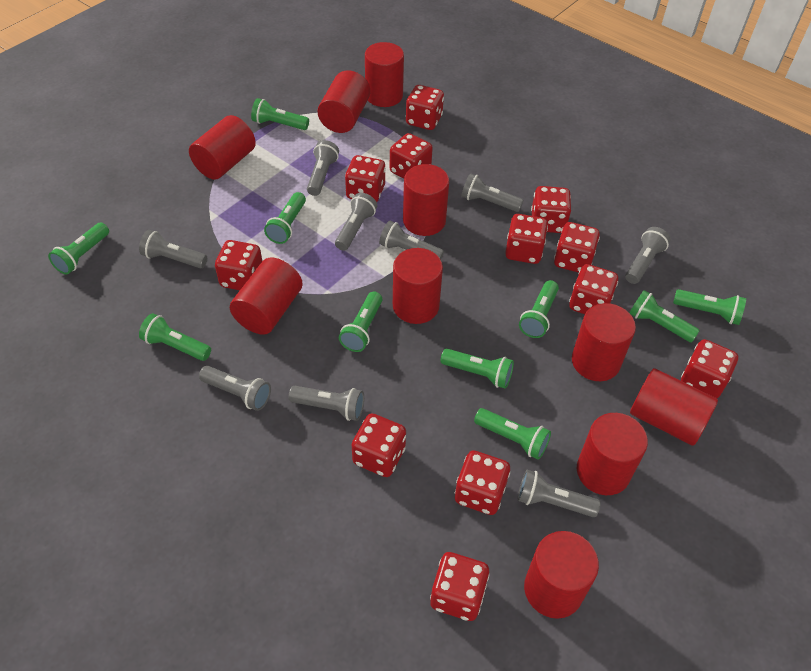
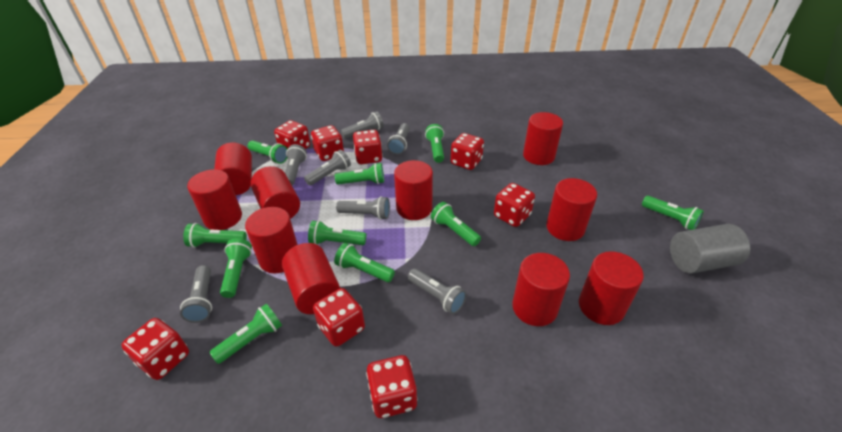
grey cylinder: 0 -> 1
grey flashlight: 9 -> 7
red dice: 12 -> 8

